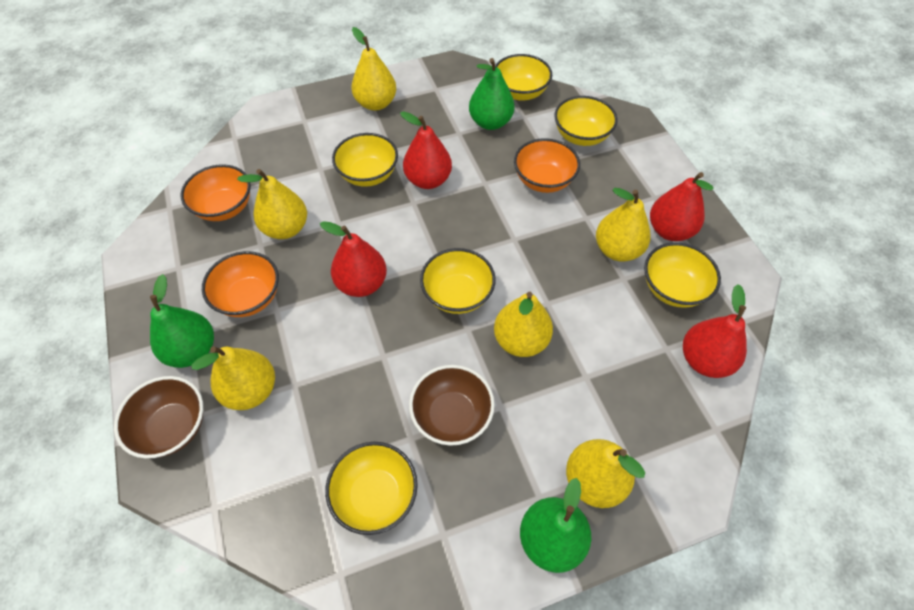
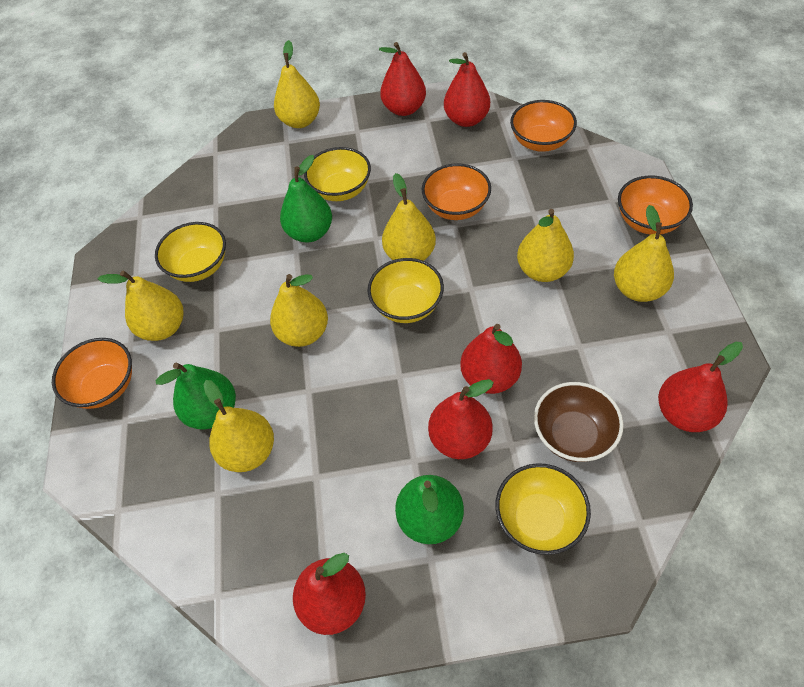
brown bowl: 2 -> 1
orange bowl: 3 -> 4
red pear: 4 -> 6
yellow bowl: 6 -> 4
yellow pear: 6 -> 7

